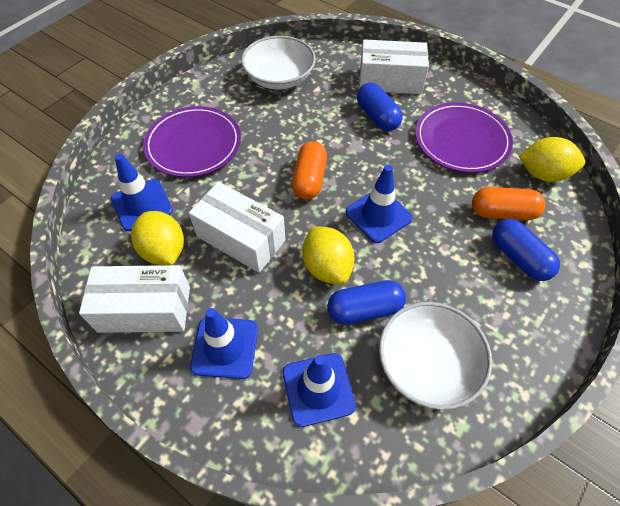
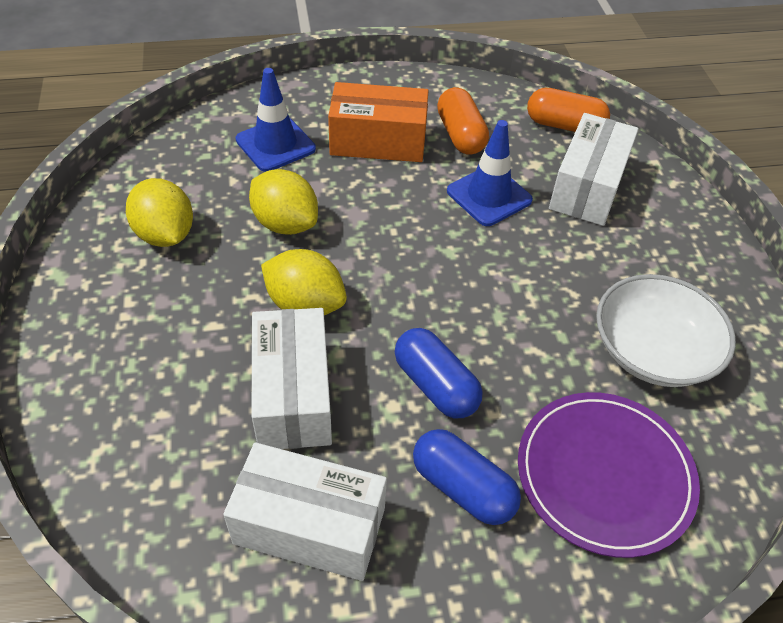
blue capsule: 3 -> 2
blue traffic cone: 4 -> 2
orange box: 0 -> 1
purple plate: 2 -> 1
white bowl: 2 -> 1

